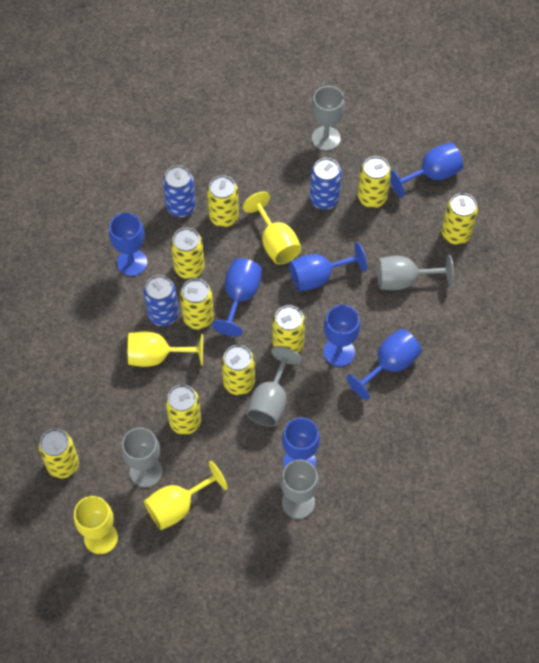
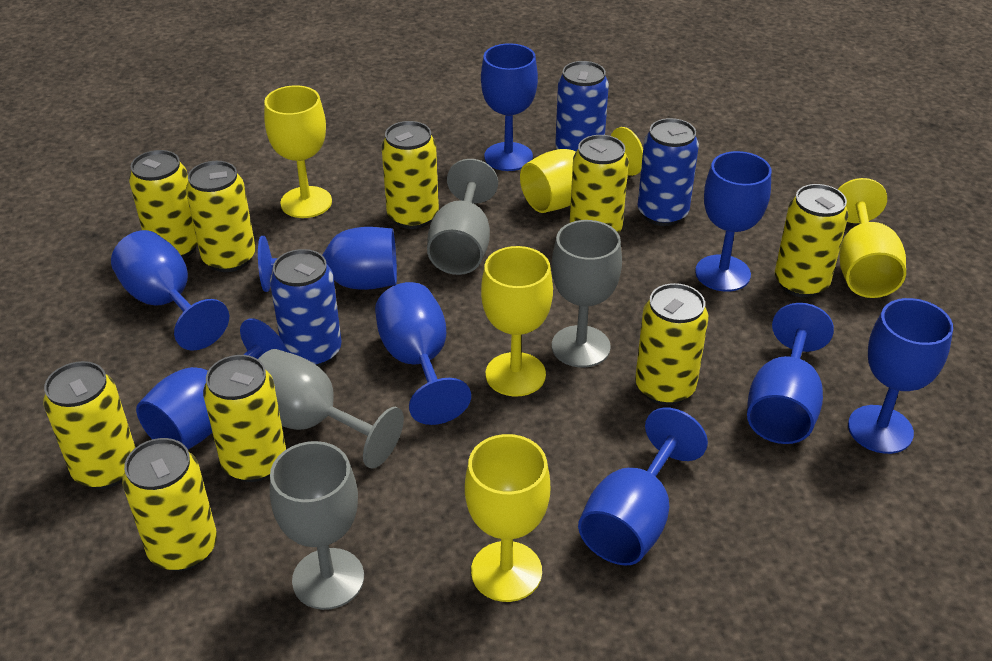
blue goblet: 7 -> 9
grey goblet: 5 -> 4
yellow goblet: 4 -> 5

